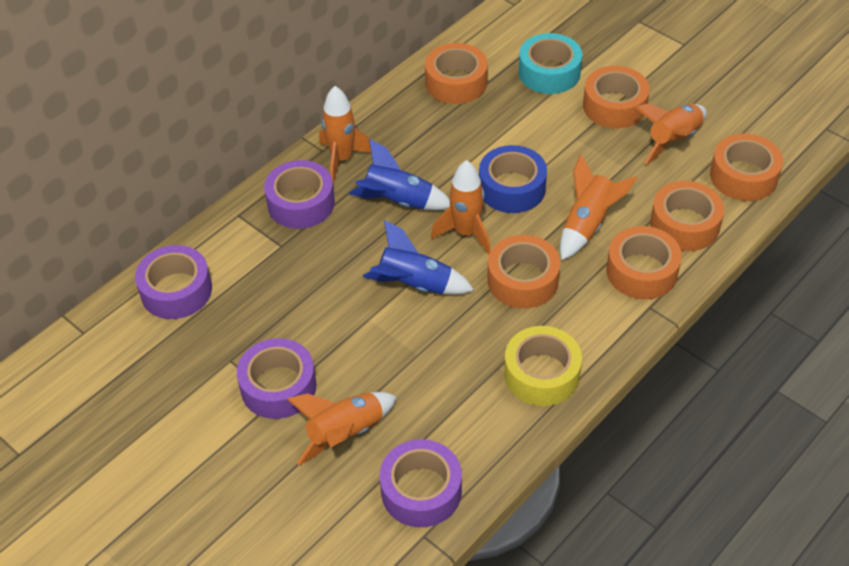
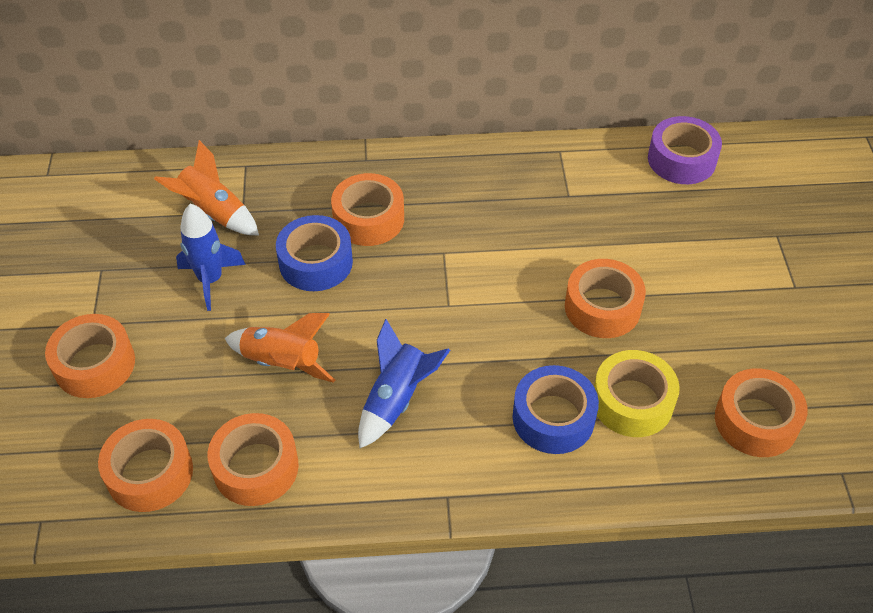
blue tape: 1 -> 2
orange rocket: 5 -> 2
purple tape: 4 -> 1
turquoise tape: 1 -> 0

